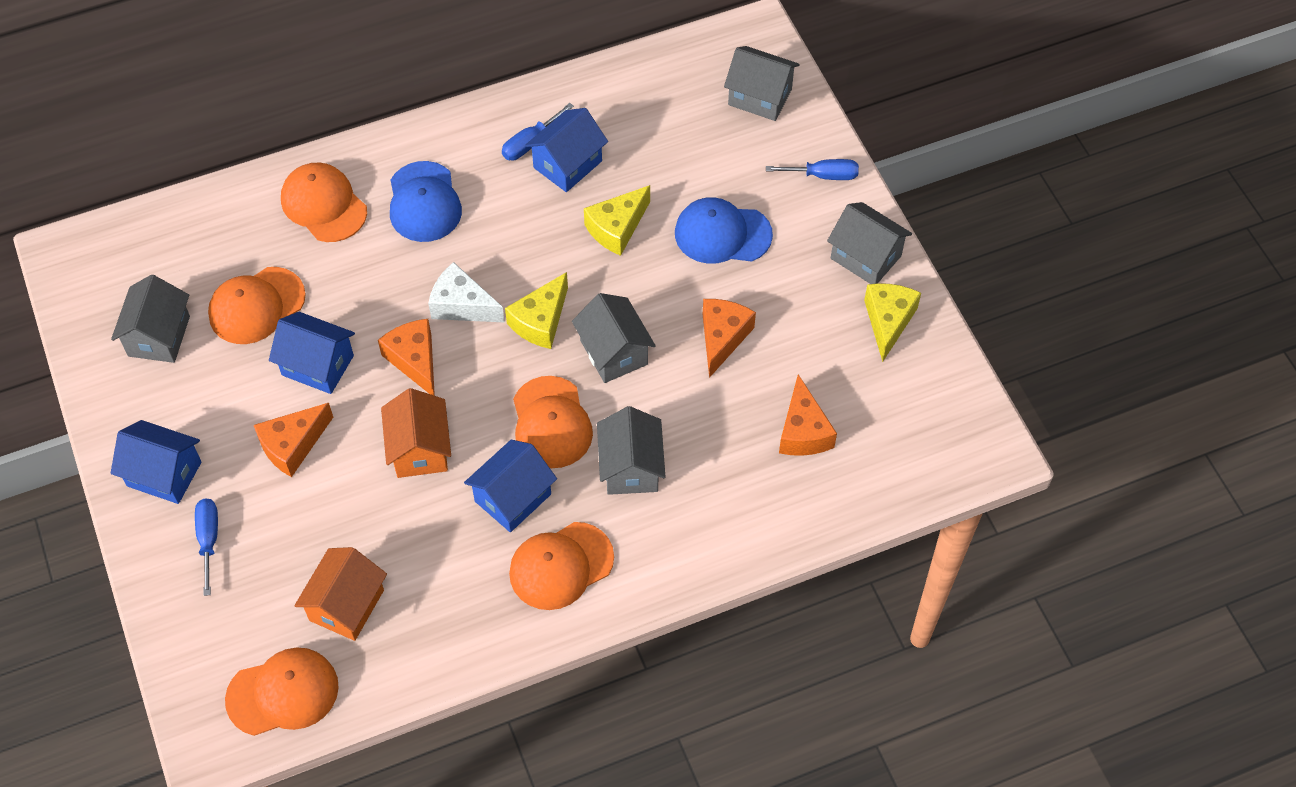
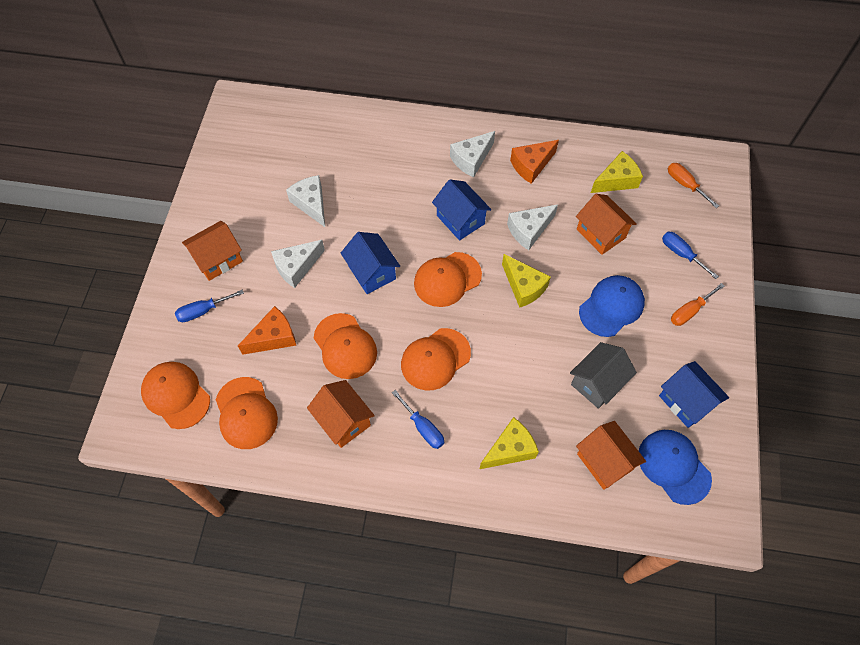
blue house: 4 -> 3
grey house: 5 -> 1
orange cheese: 4 -> 2
orange house: 2 -> 4
orange screwdriver: 0 -> 2
white cheese: 1 -> 4

